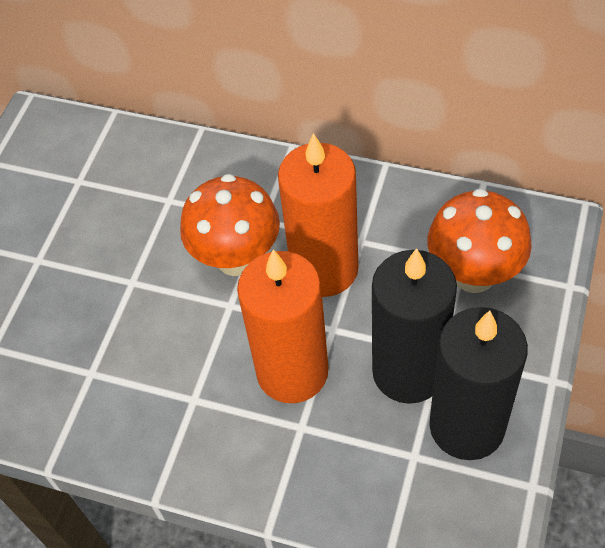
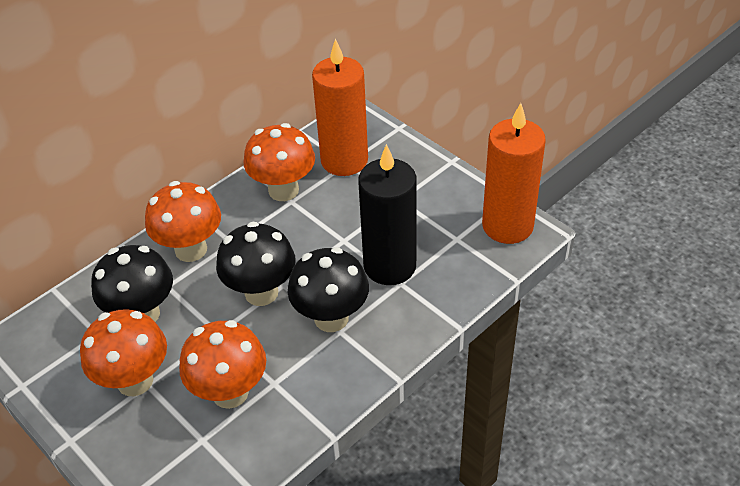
black candle: 2 -> 1
black mushroom: 0 -> 3
orange mushroom: 2 -> 4

